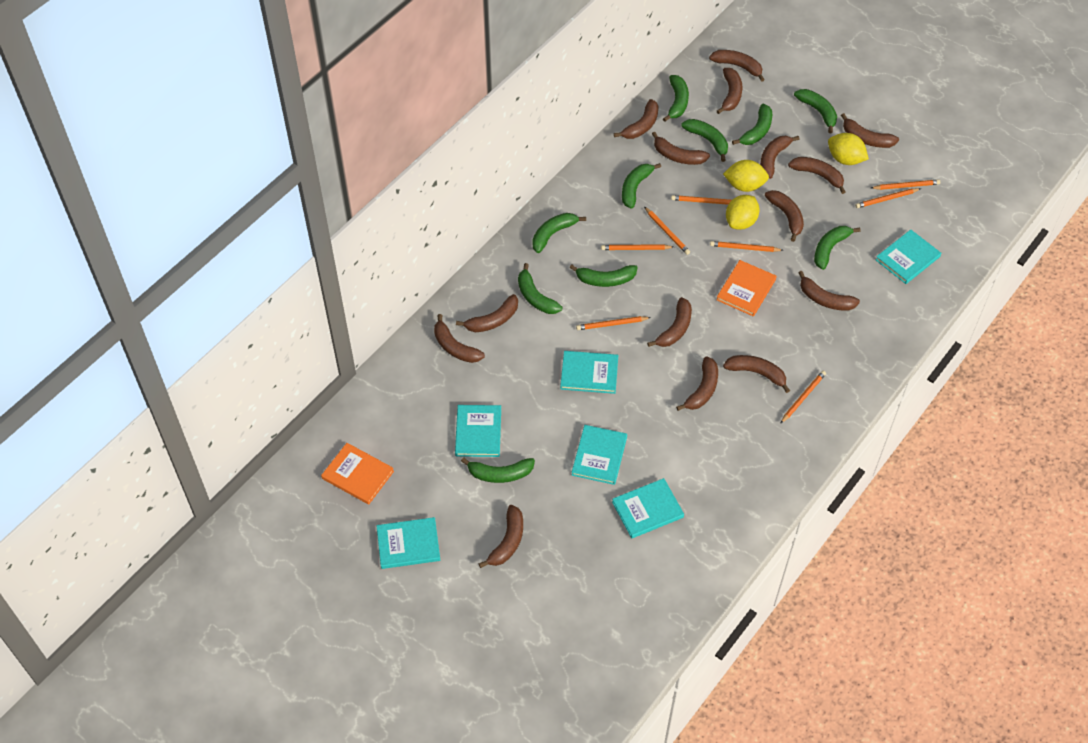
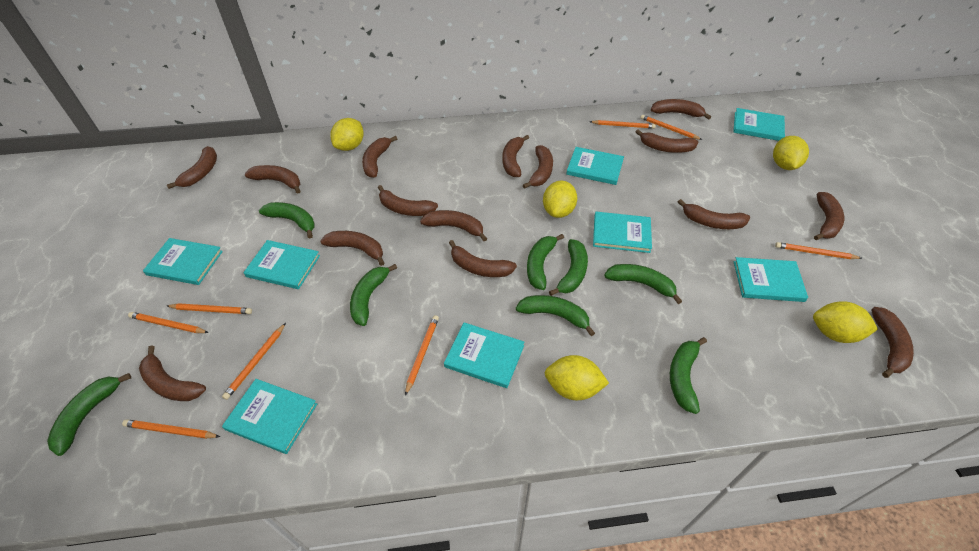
green banana: 10 -> 8
orange book: 2 -> 0
turquoise book: 6 -> 8
yellow lemon: 3 -> 5

